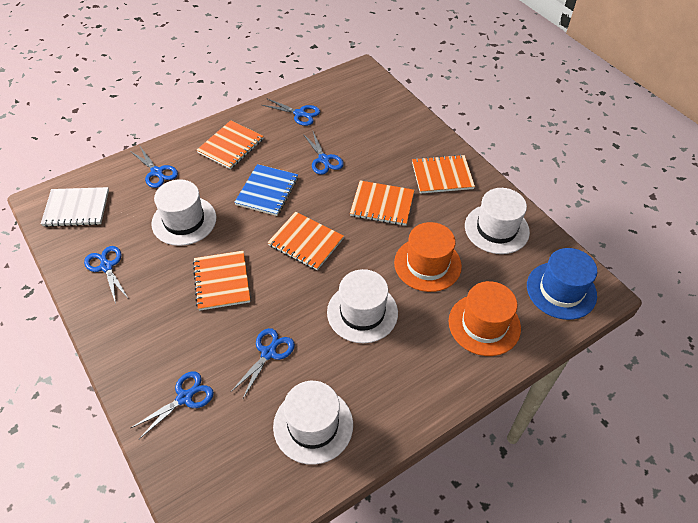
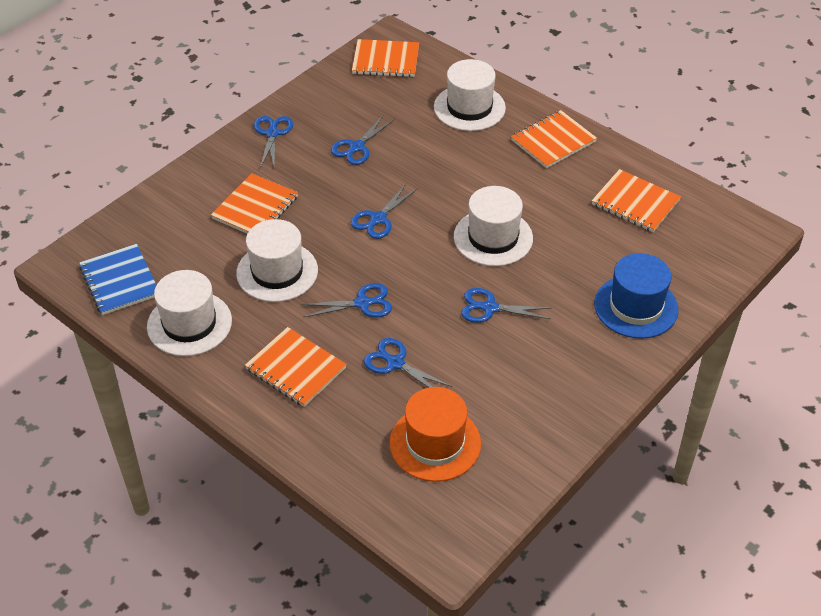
orange hat: 2 -> 1
white notebook: 1 -> 0

